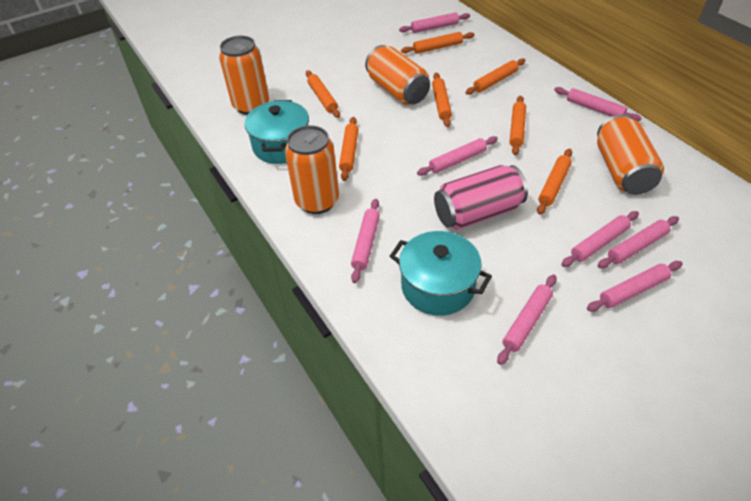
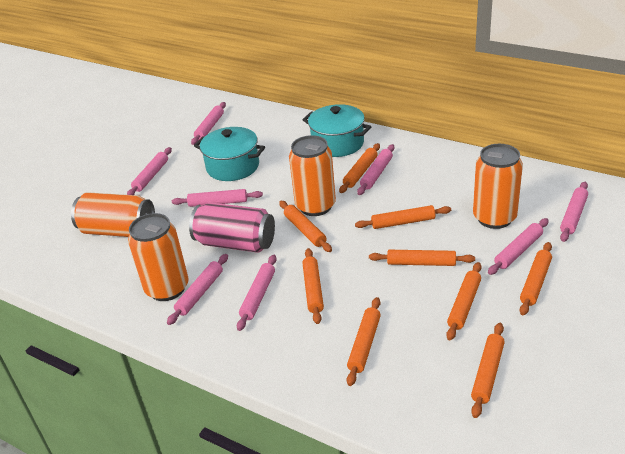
orange rolling pin: 7 -> 9

